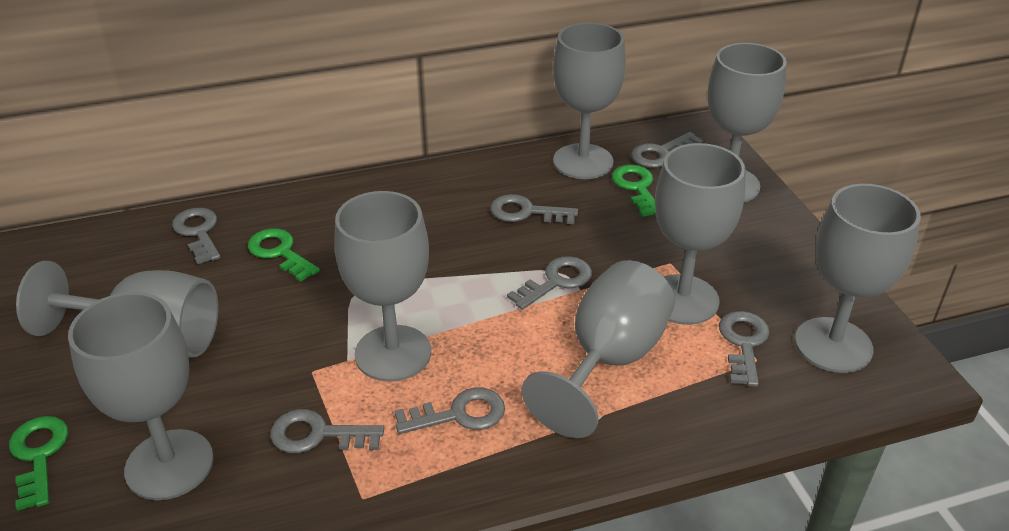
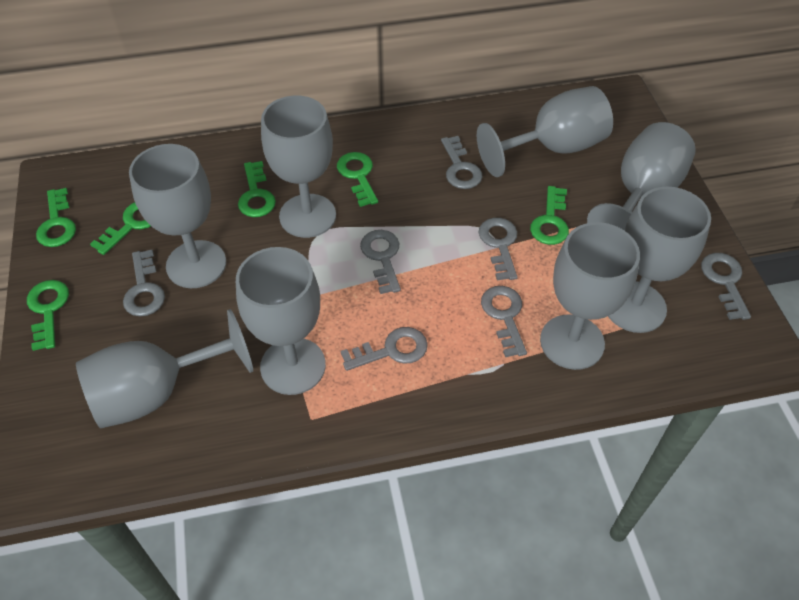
green key: 3 -> 6

